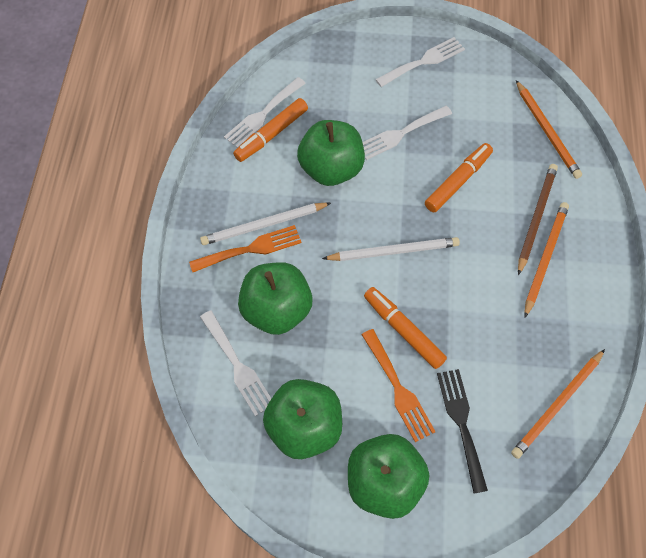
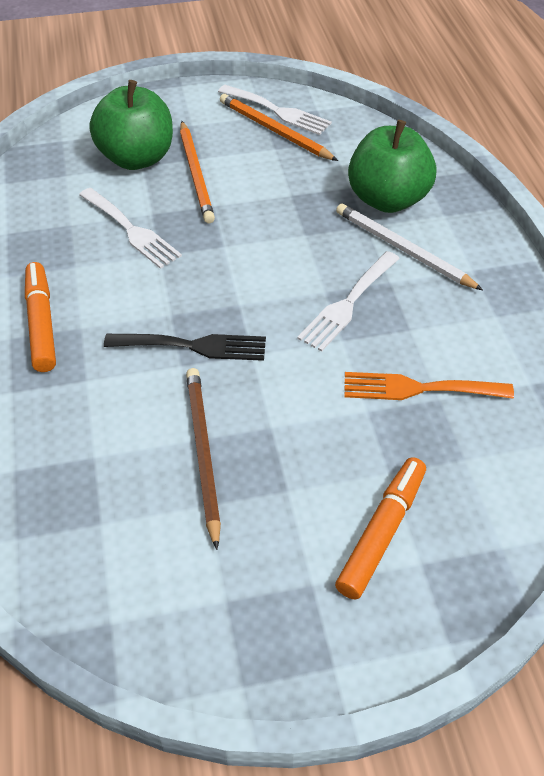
green apple: 4 -> 2
orange fork: 2 -> 1
orange marker: 3 -> 2
orange pencil: 3 -> 2
white fork: 4 -> 3
white pencil: 2 -> 1

